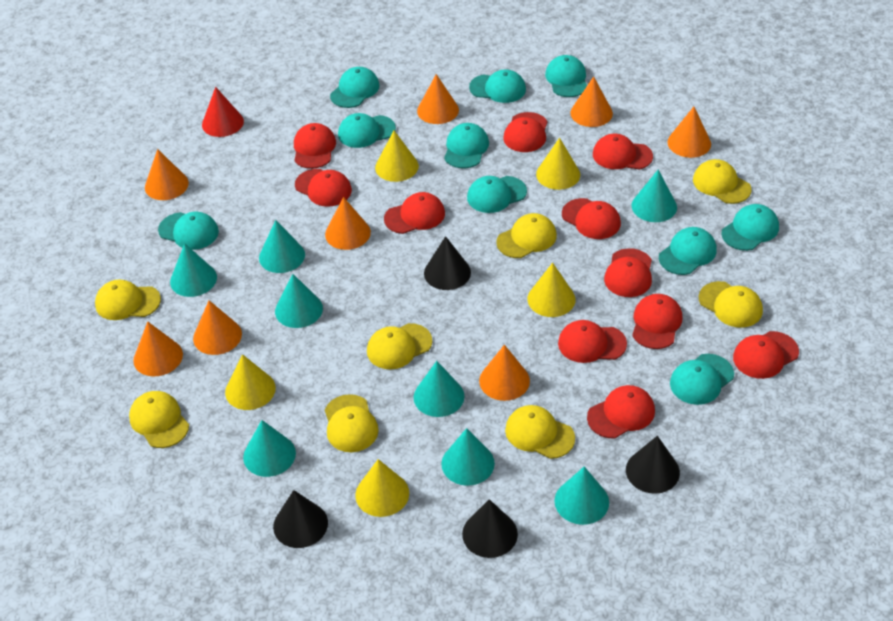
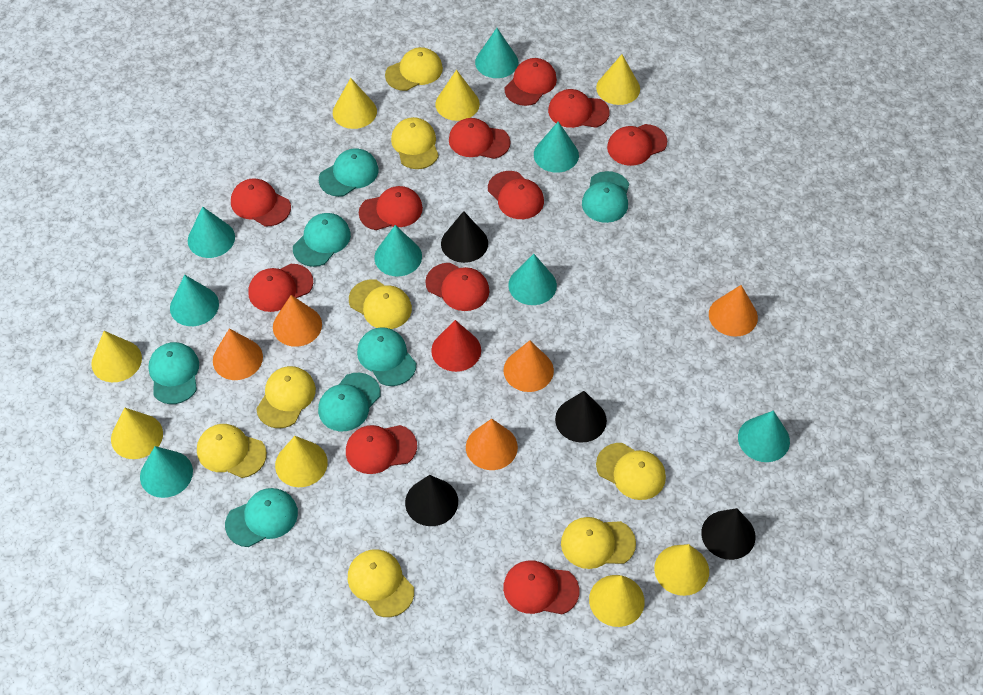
orange cone: 8 -> 5
turquoise cap: 10 -> 7
yellow cone: 5 -> 8

